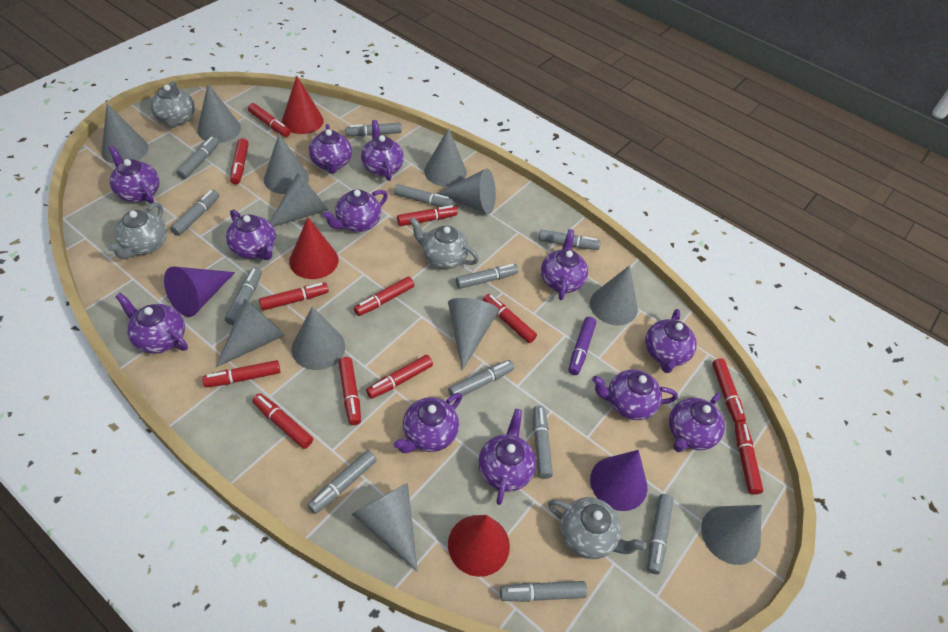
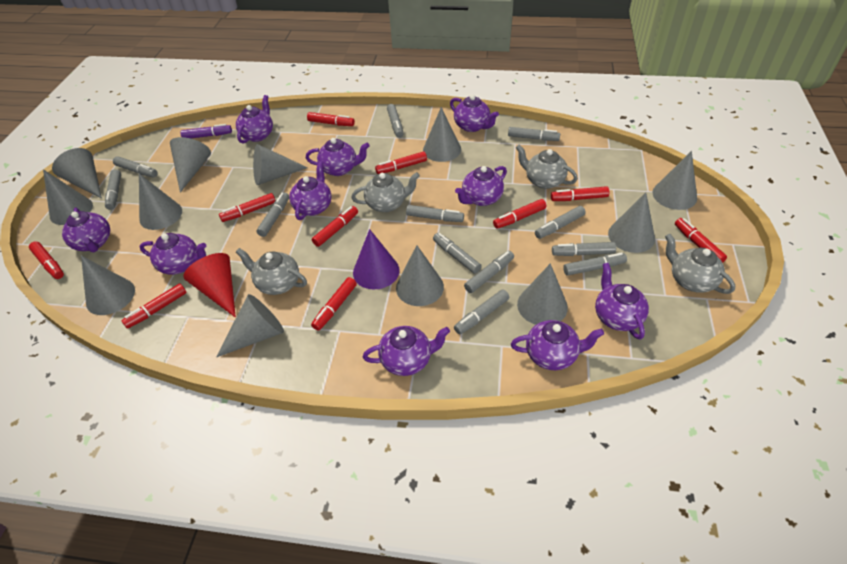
purple cone: 2 -> 1
purple teapot: 12 -> 10
red cone: 3 -> 1
red marker: 12 -> 10

